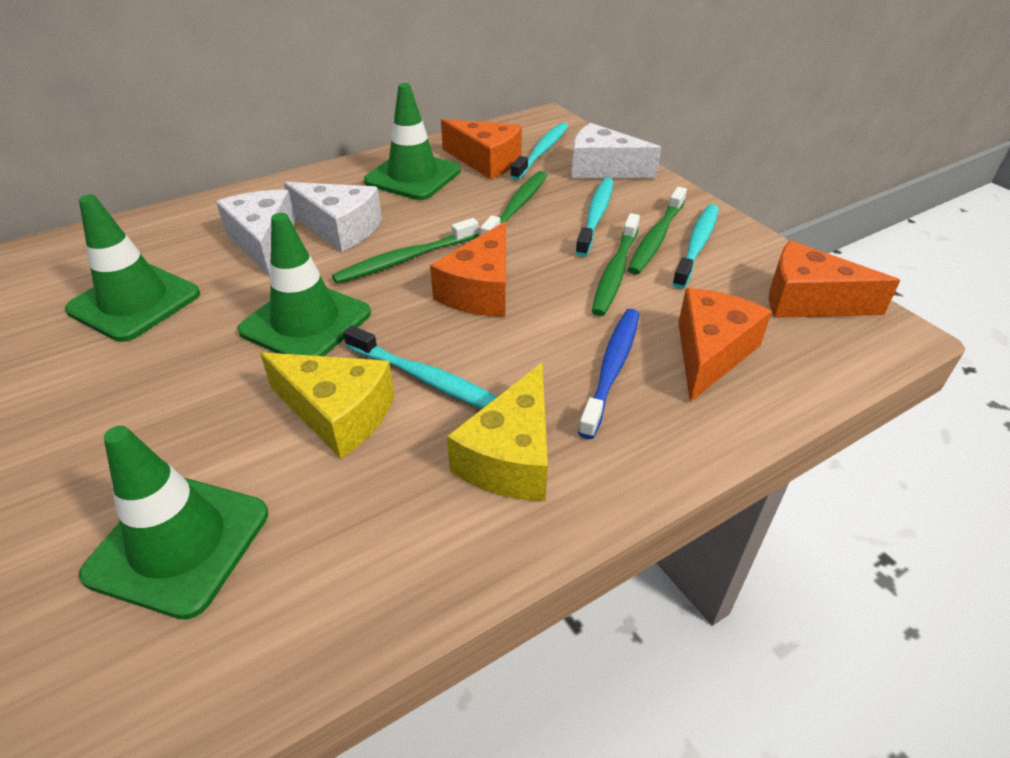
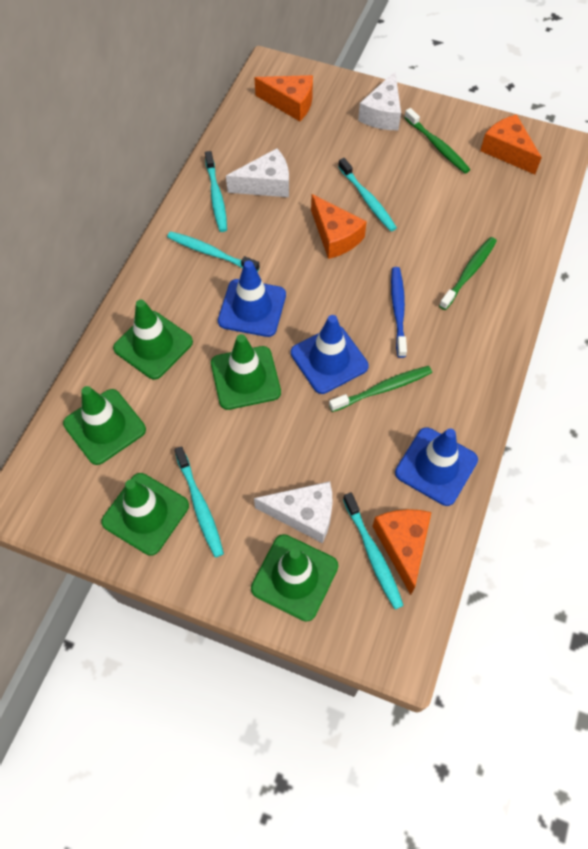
blue traffic cone: 0 -> 3
green toothbrush: 4 -> 3
green traffic cone: 4 -> 5
turquoise toothbrush: 4 -> 5
yellow cheese: 2 -> 0

